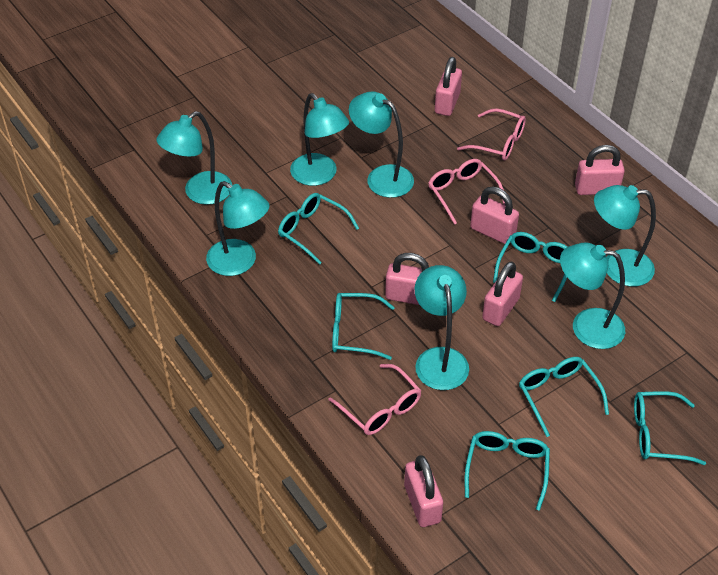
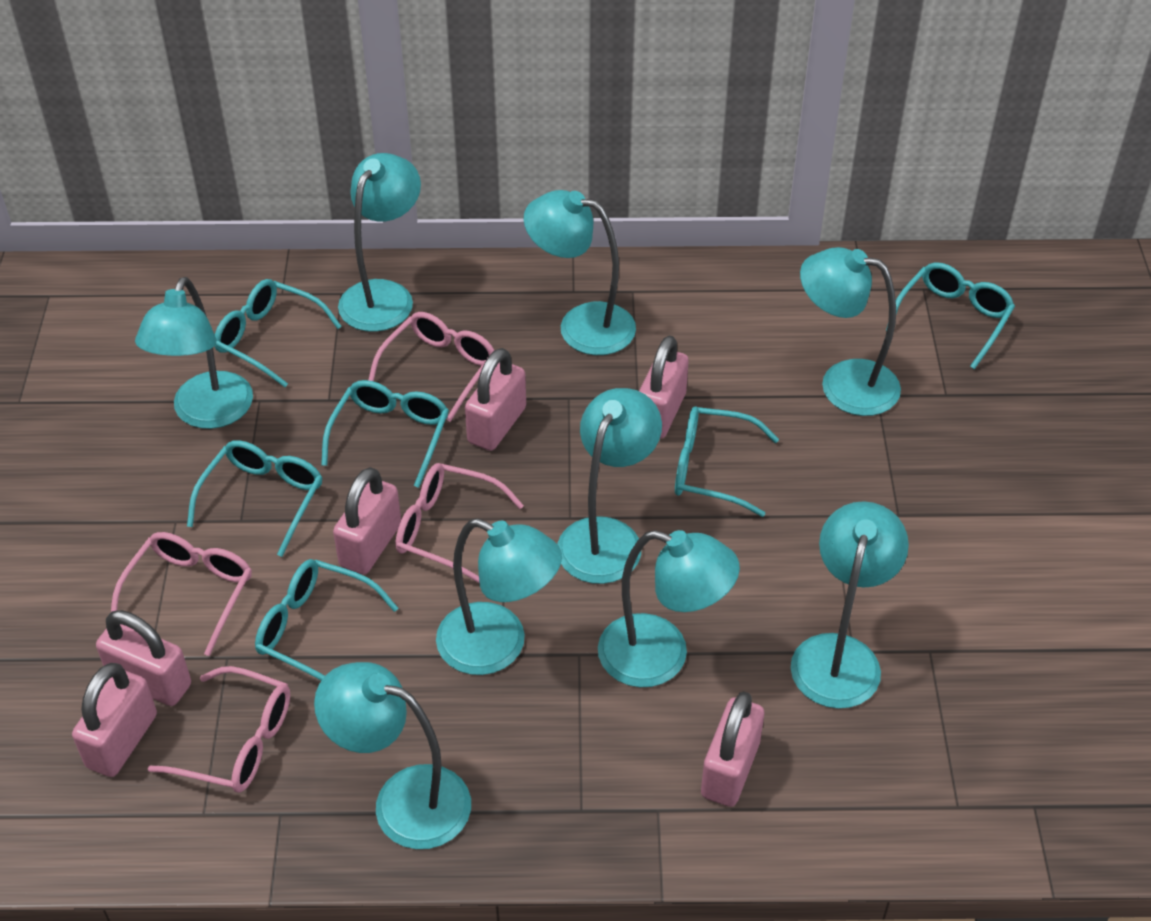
pink glasses: 3 -> 4
turquoise lamp: 7 -> 9

